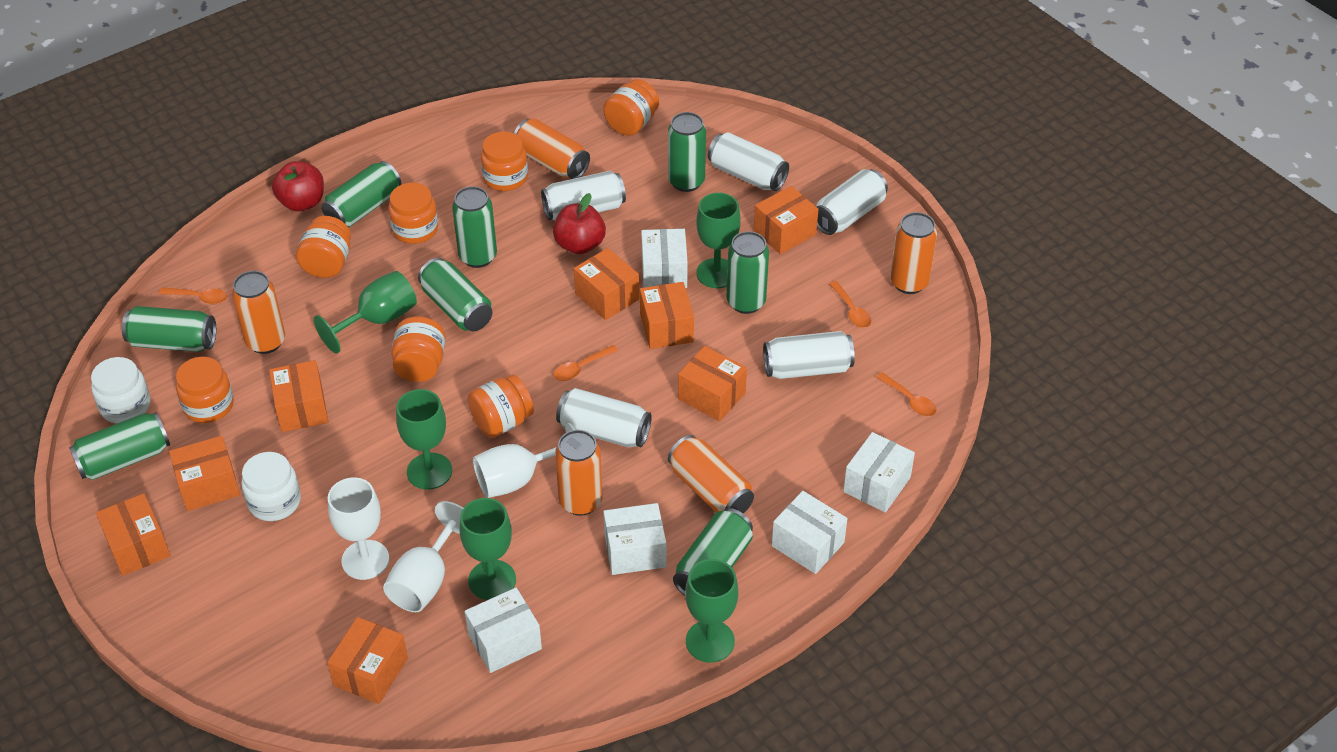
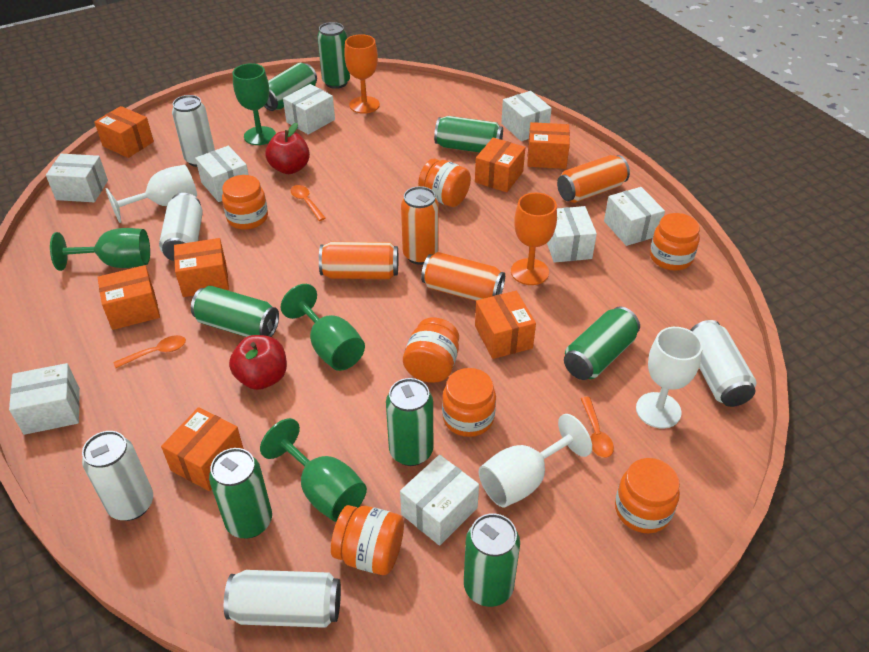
green goblet: 5 -> 4
orange box: 8 -> 7
orange can: 5 -> 4
orange goblet: 0 -> 2
orange spoon: 4 -> 3
white box: 5 -> 8
white jar: 2 -> 0

